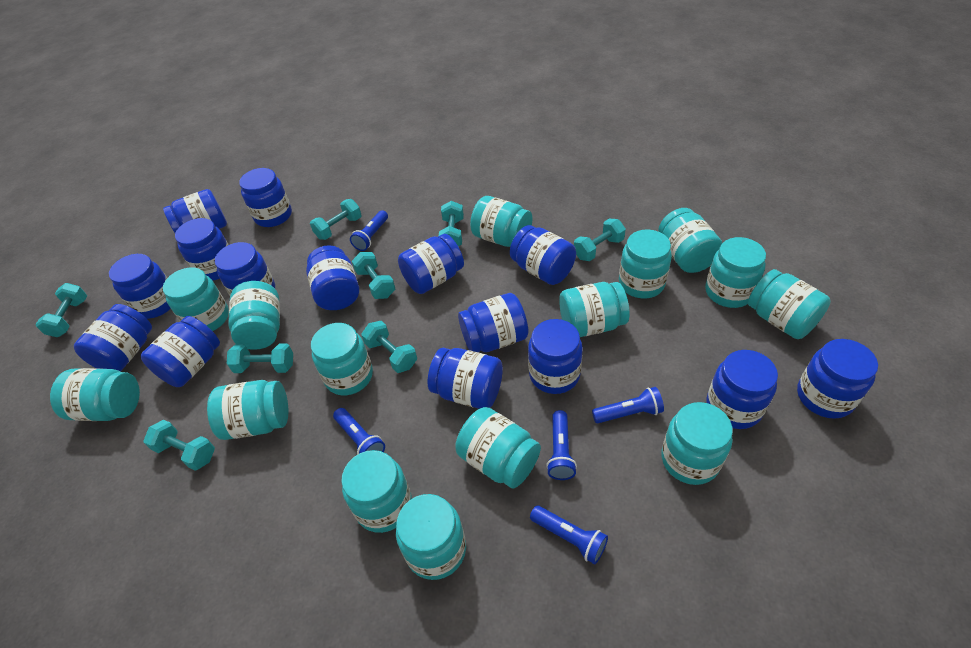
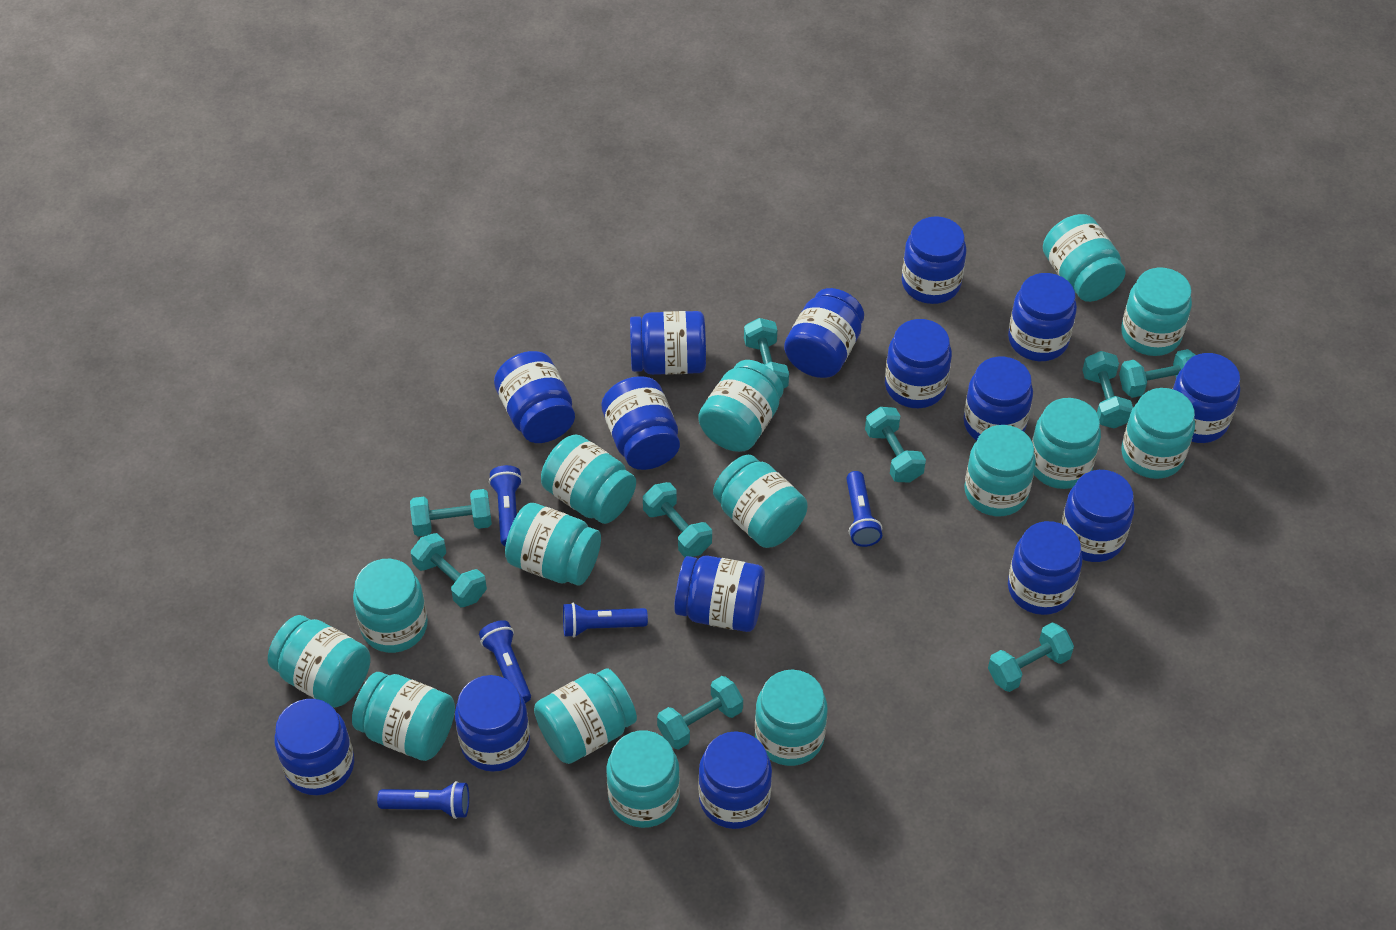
turquoise dumbbell: 8 -> 9

